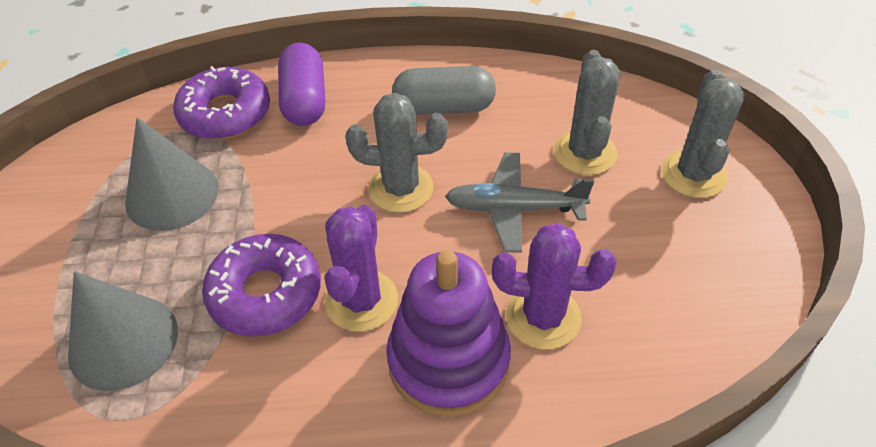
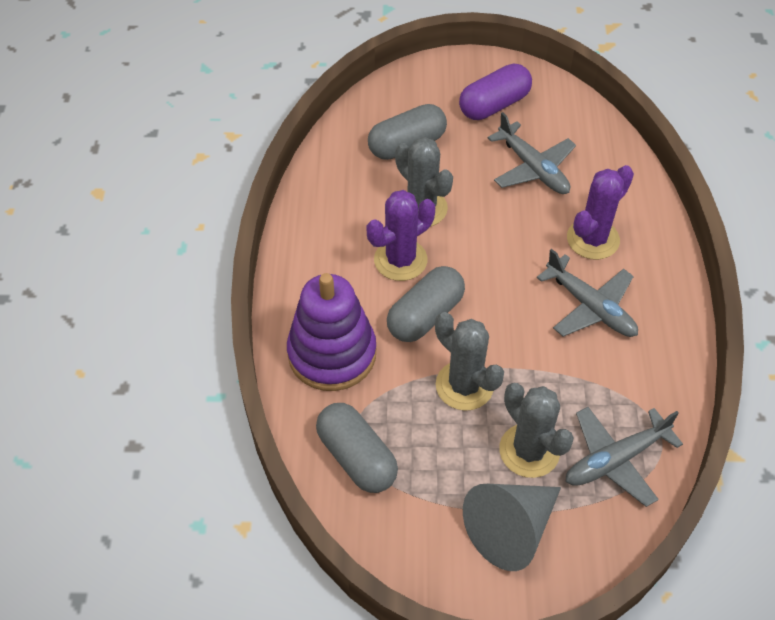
grey capsule: 1 -> 3
grey cone: 2 -> 1
grey plane: 1 -> 3
purple donut: 2 -> 0

